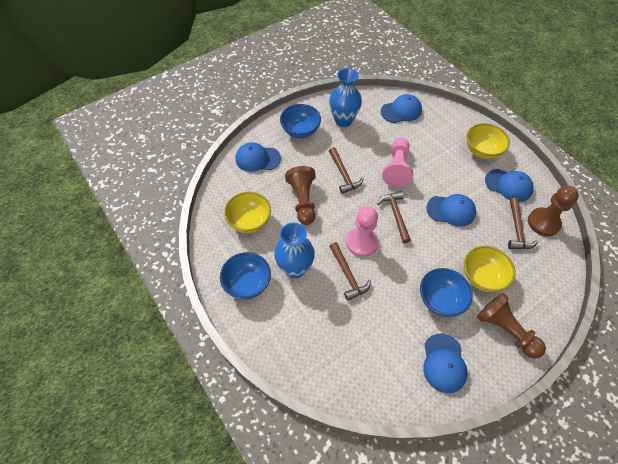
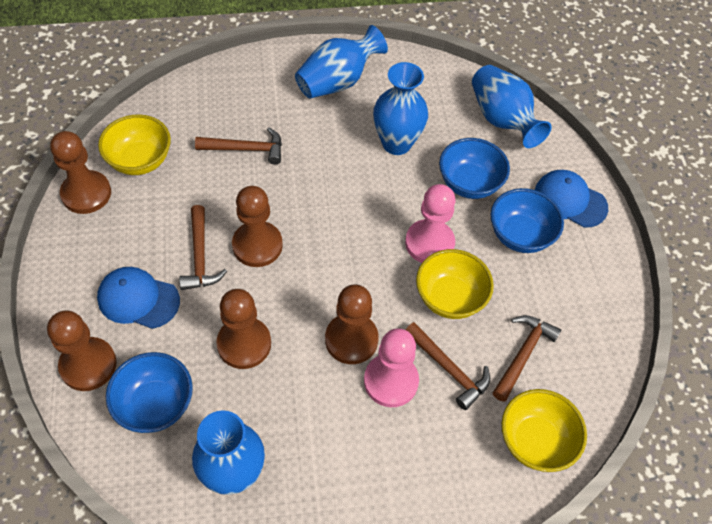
blue cap: 5 -> 2
blue vase: 2 -> 4
brown pawn: 3 -> 5

